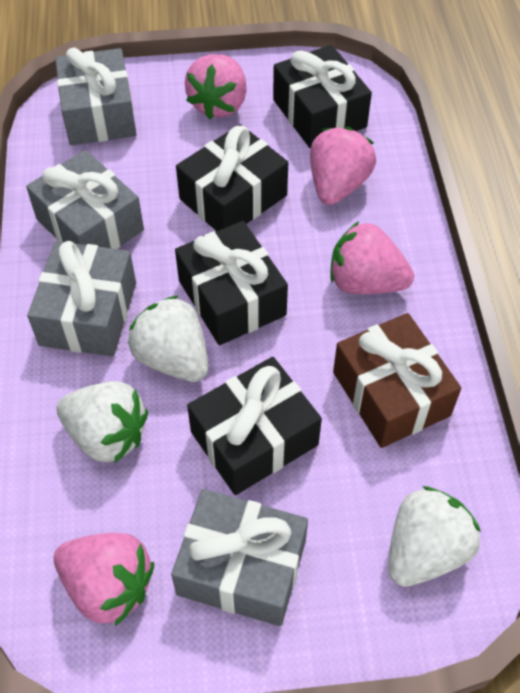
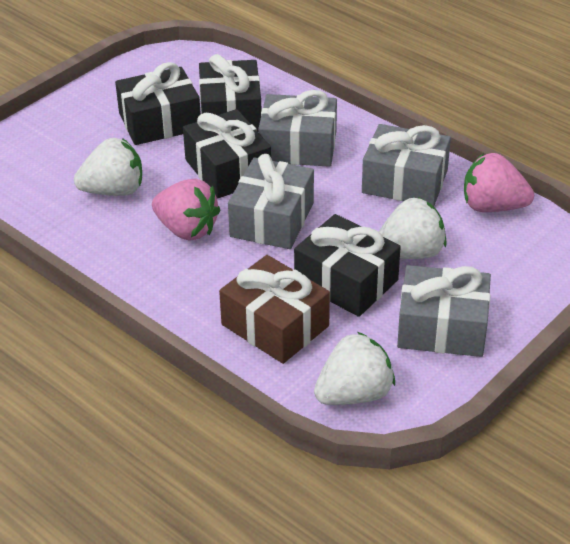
pink strawberry: 4 -> 2

